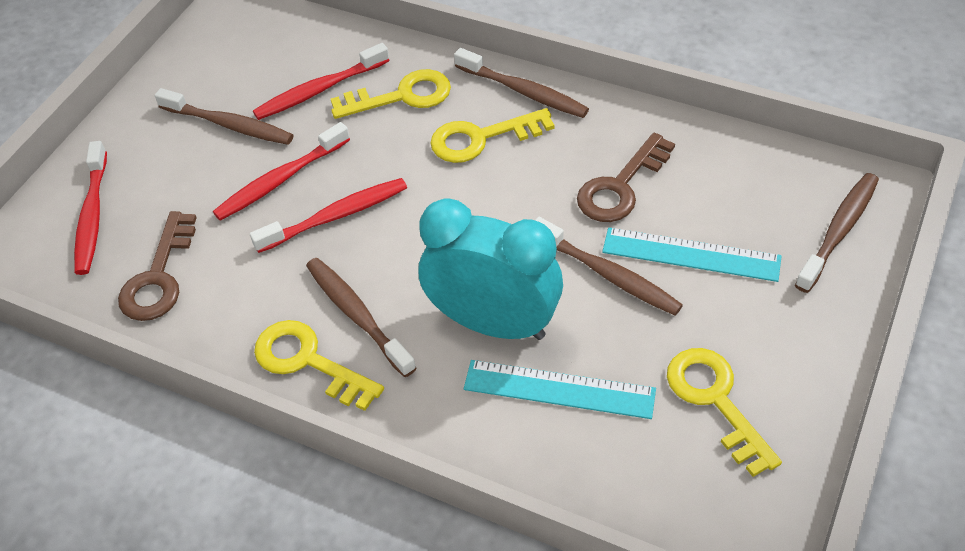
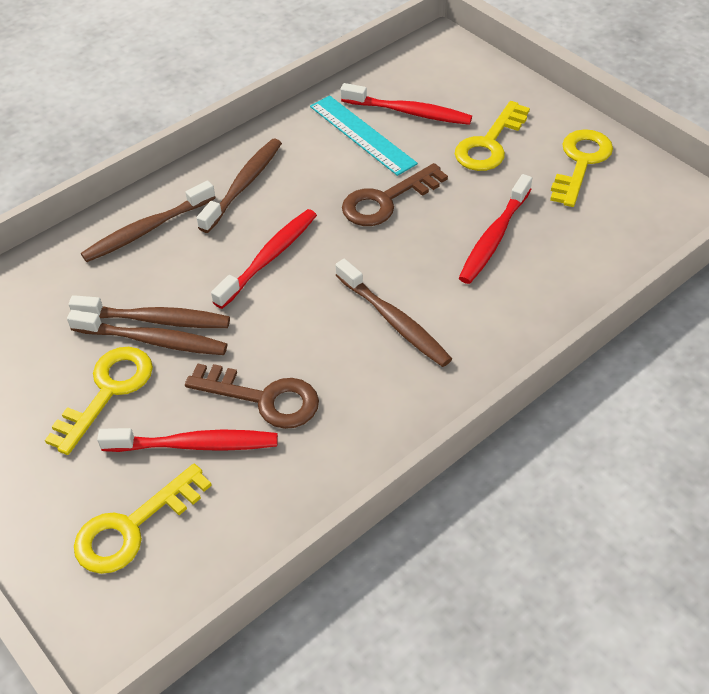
turquoise clock: 1 -> 0
turquoise ruler: 2 -> 1

